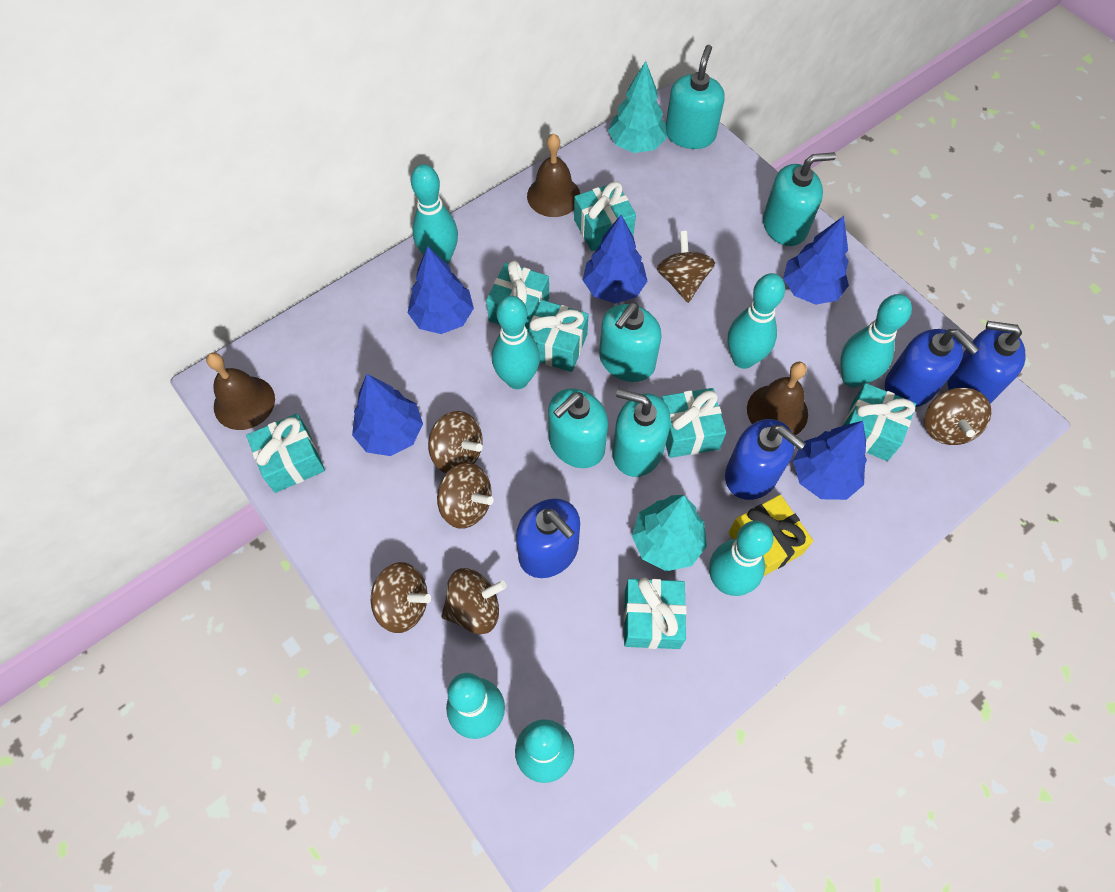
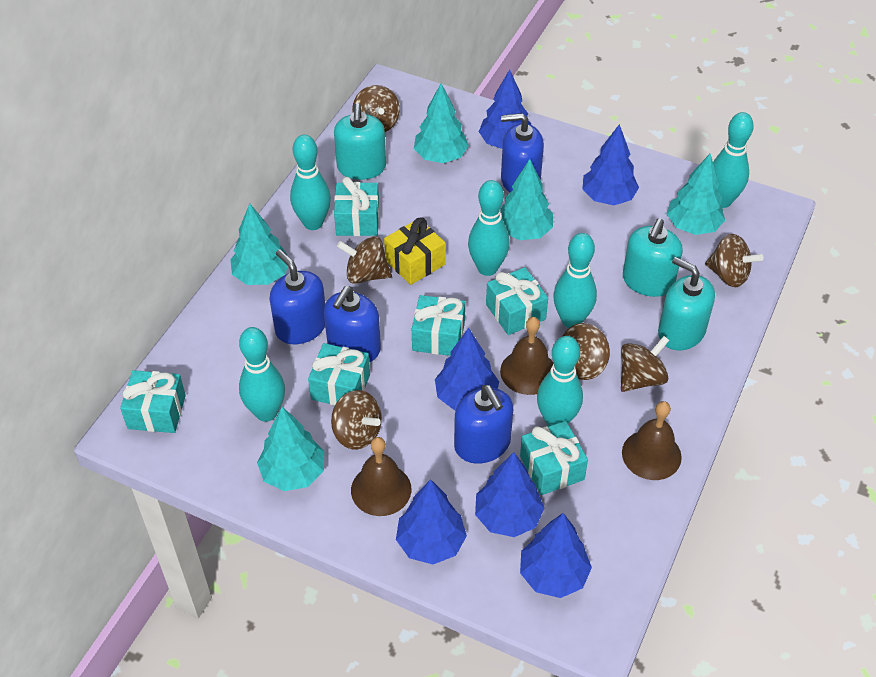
blue tree: 5 -> 6
turquoise bowling pin: 7 -> 6
turquoise gift: 7 -> 6
turquoise soap dispenser: 5 -> 3
turquoise tree: 2 -> 5

